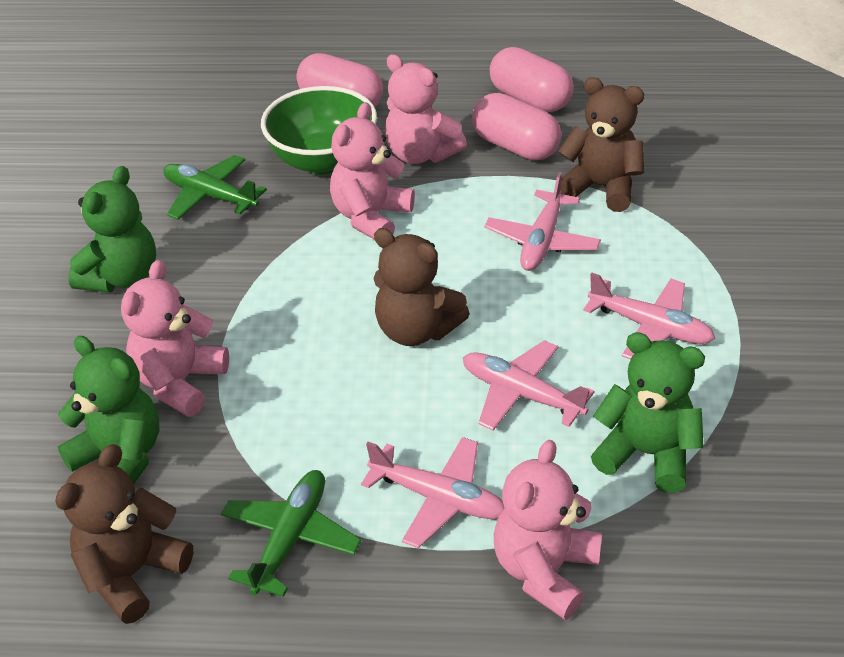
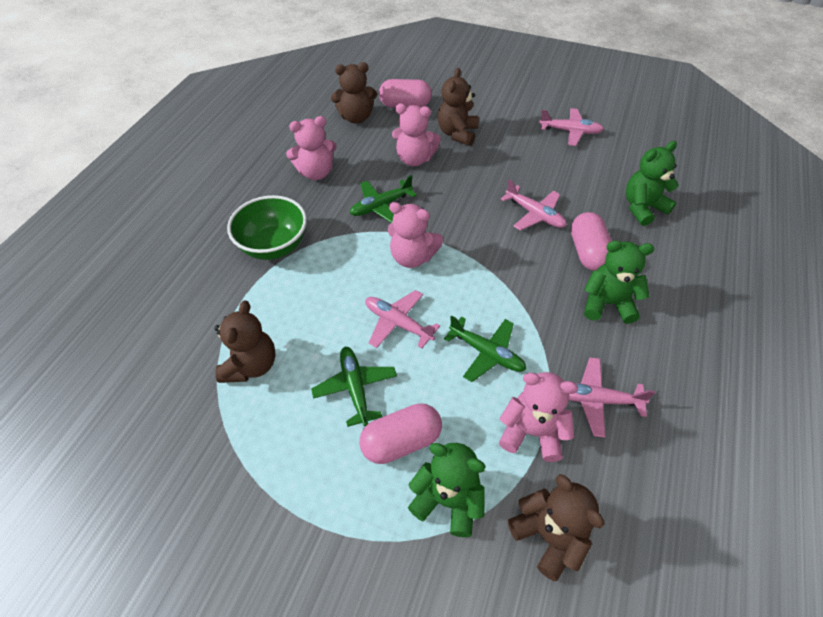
brown teddy bear: 3 -> 4
green plane: 2 -> 3

